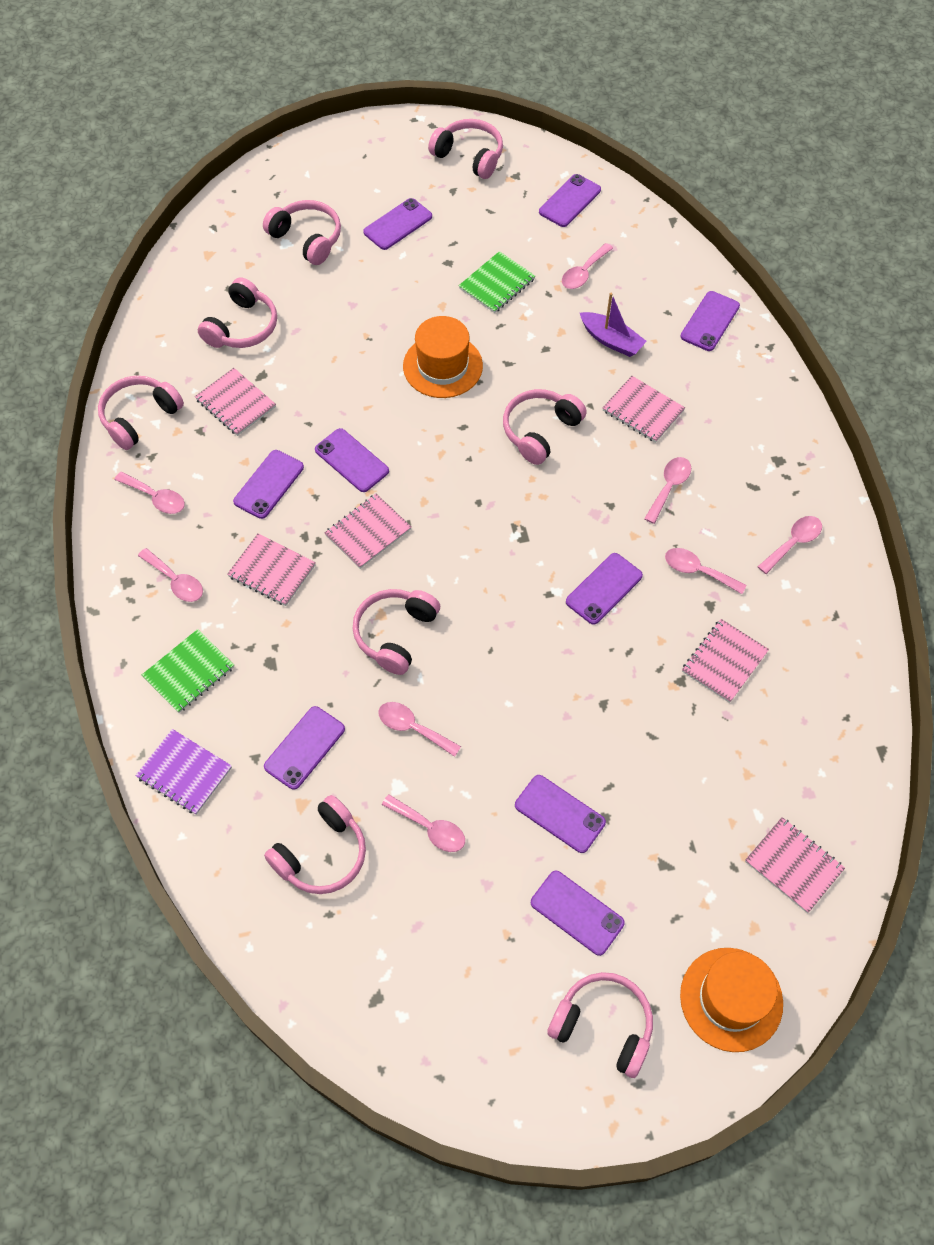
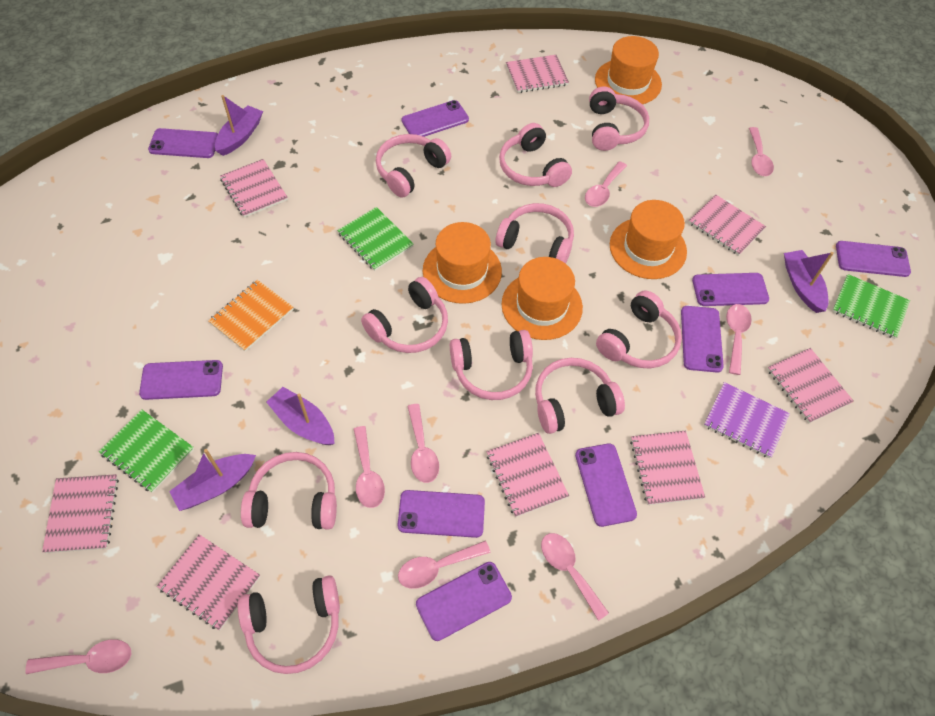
green notebook: 2 -> 3
orange hat: 2 -> 4
orange notebook: 0 -> 1
pink headphones: 8 -> 10
pink notebook: 6 -> 8
purple boat: 1 -> 4

